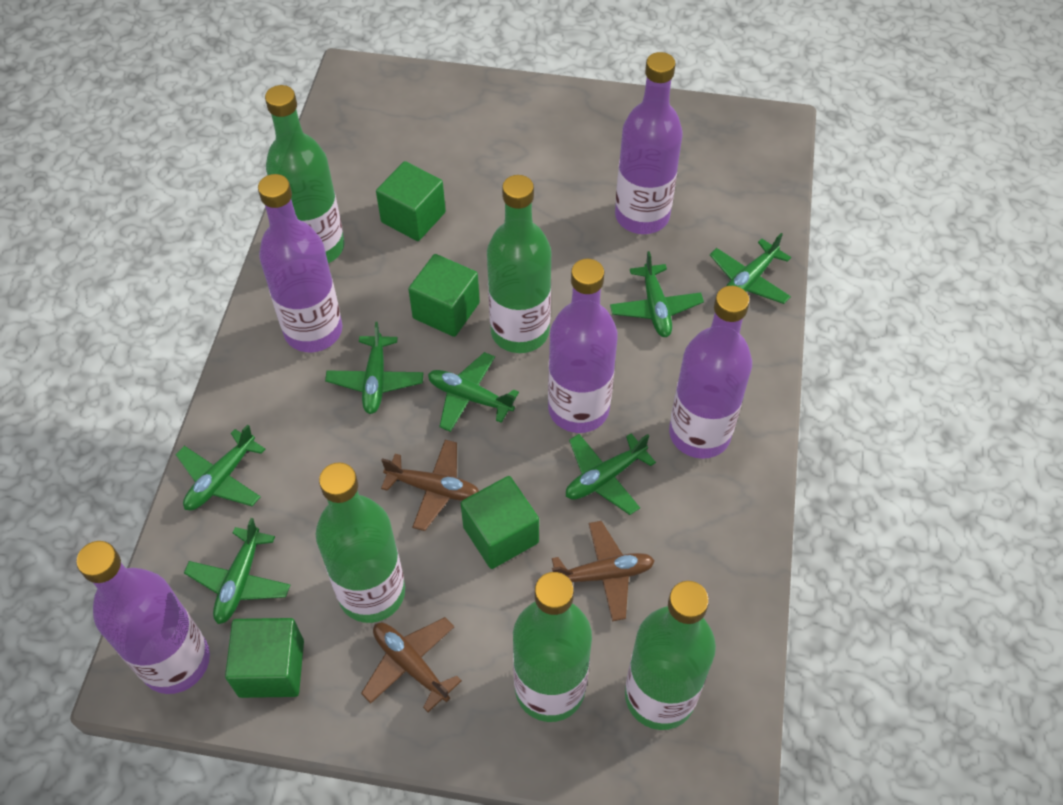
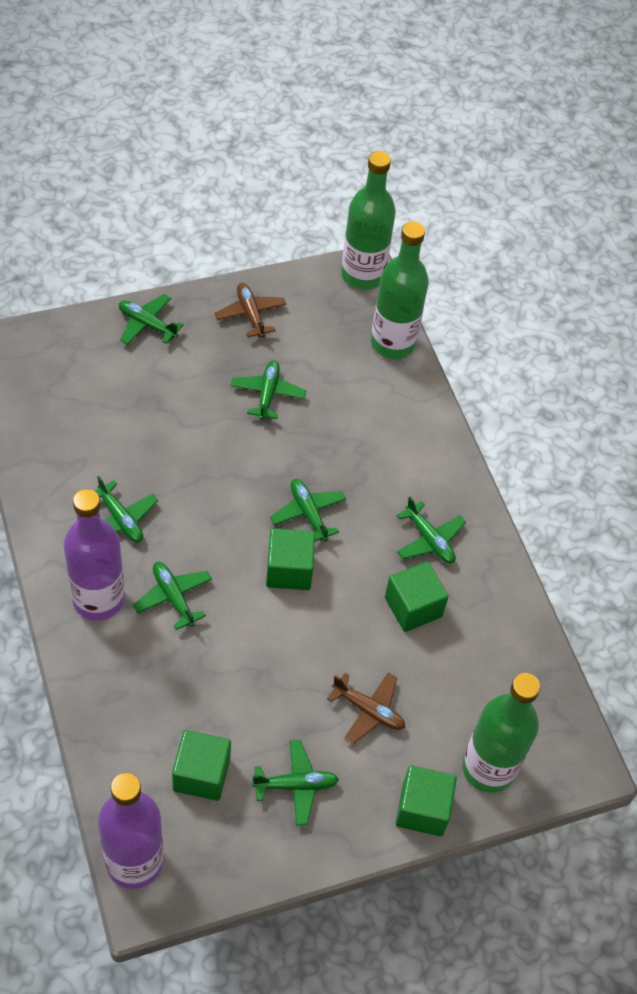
brown plane: 3 -> 2
green bottle: 5 -> 3
purple bottle: 5 -> 2

